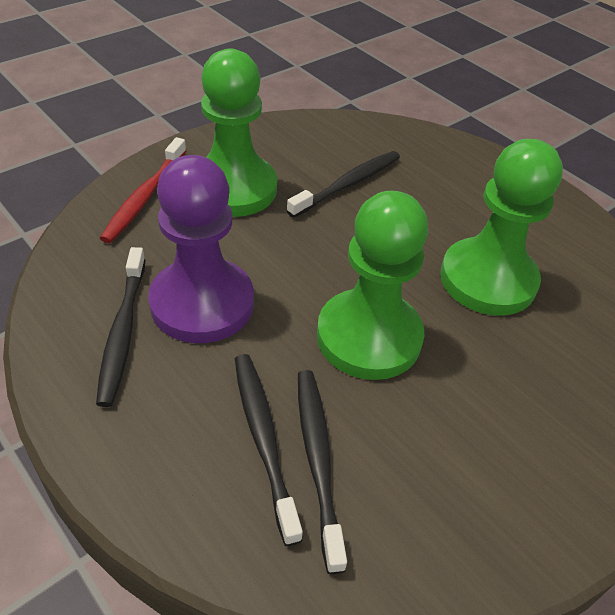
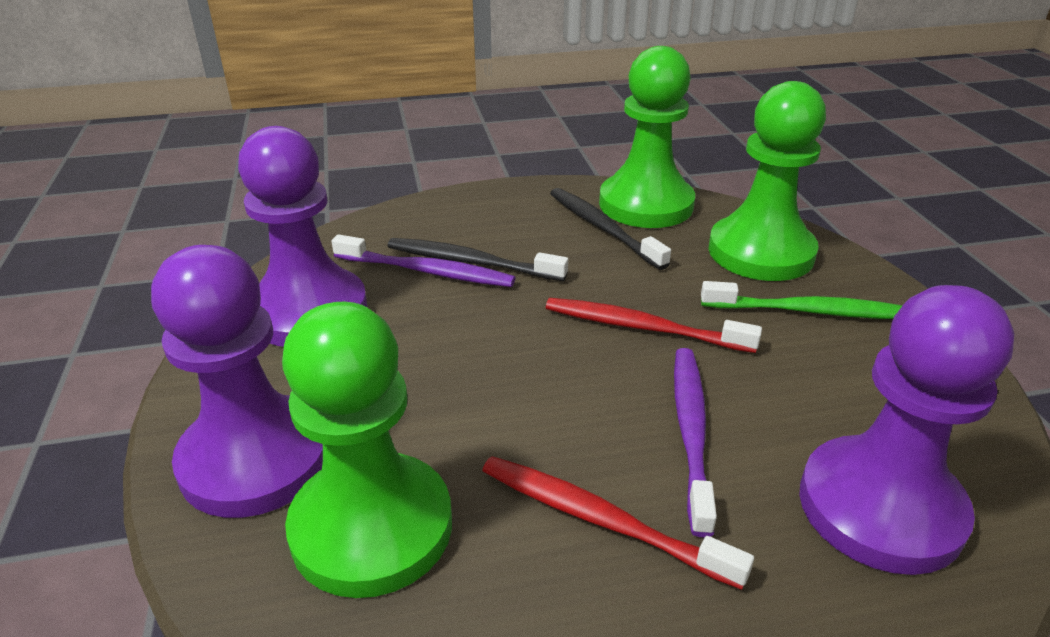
black toothbrush: 4 -> 2
green toothbrush: 0 -> 1
purple pawn: 1 -> 3
purple toothbrush: 0 -> 2
red toothbrush: 1 -> 2

